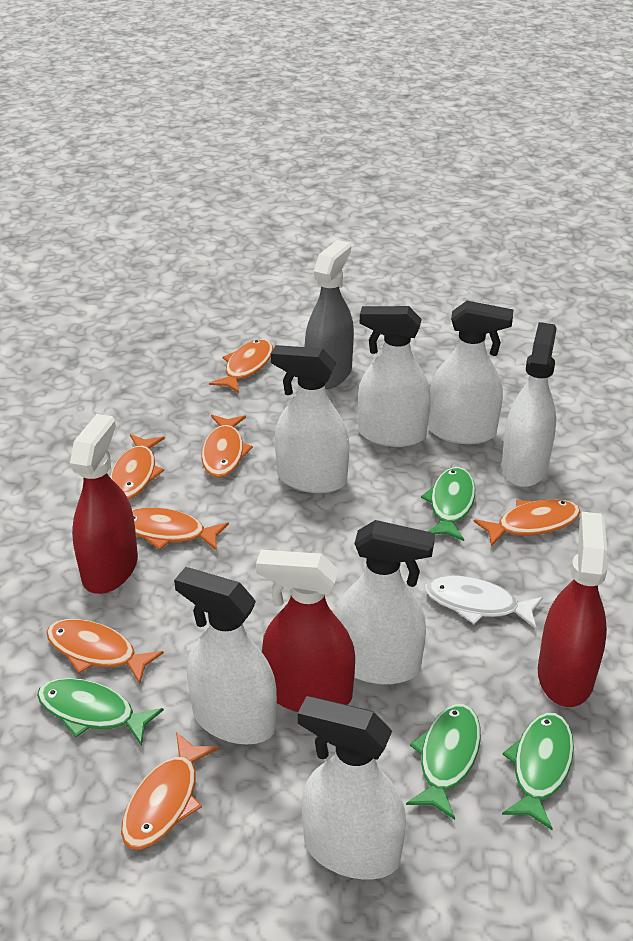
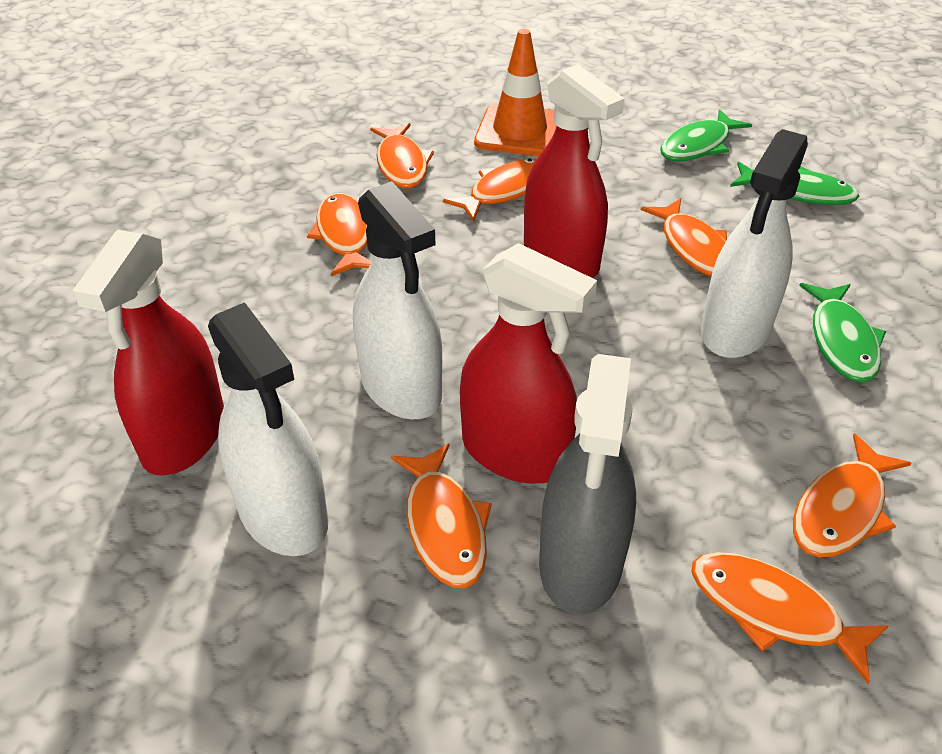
green fish: 4 -> 3
orange traffic cone: 0 -> 1
white fish: 1 -> 0
white spray bottle: 7 -> 3

